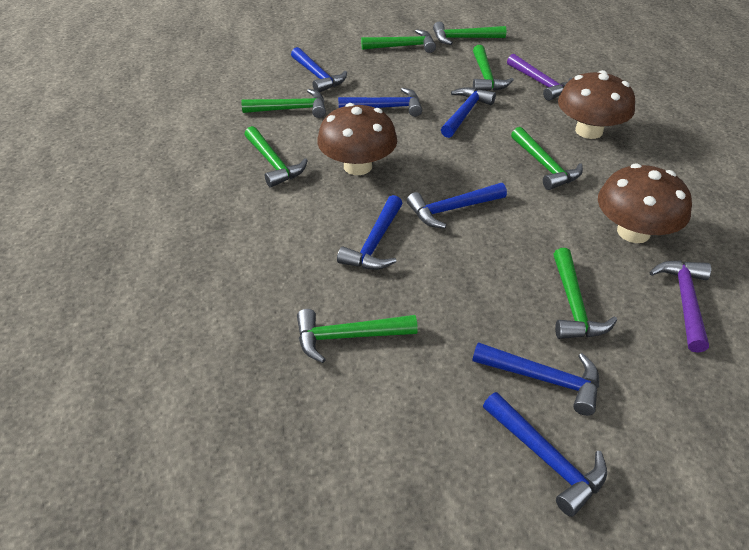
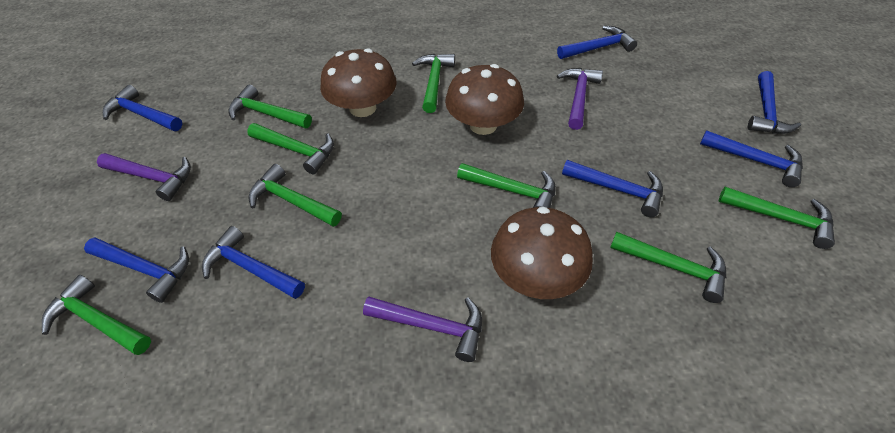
purple hammer: 2 -> 3

